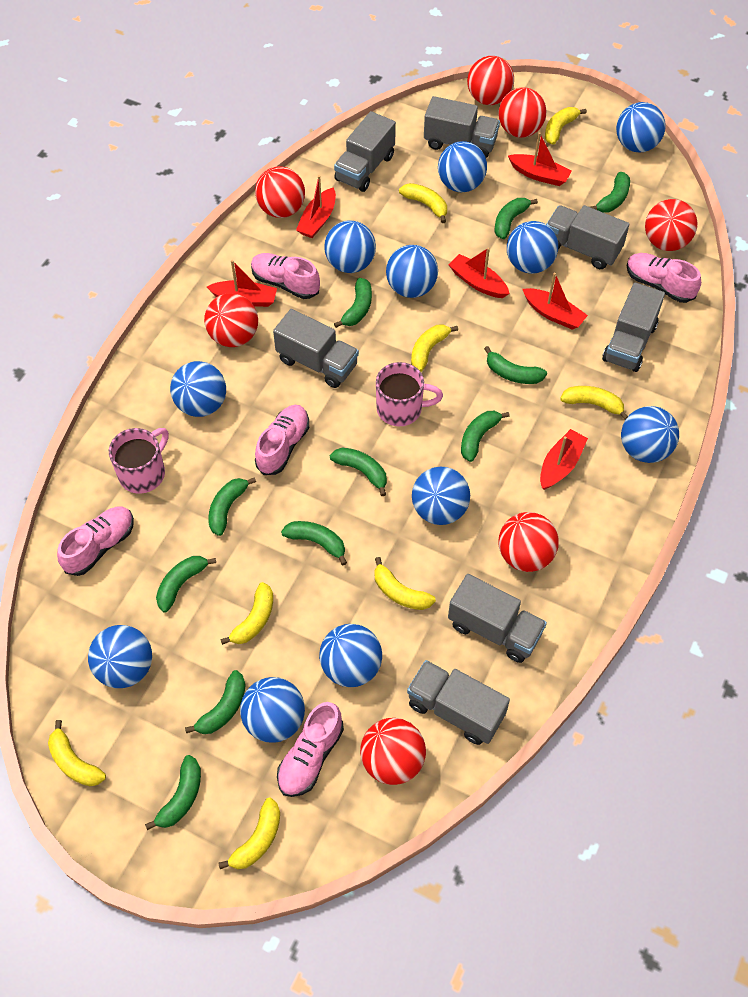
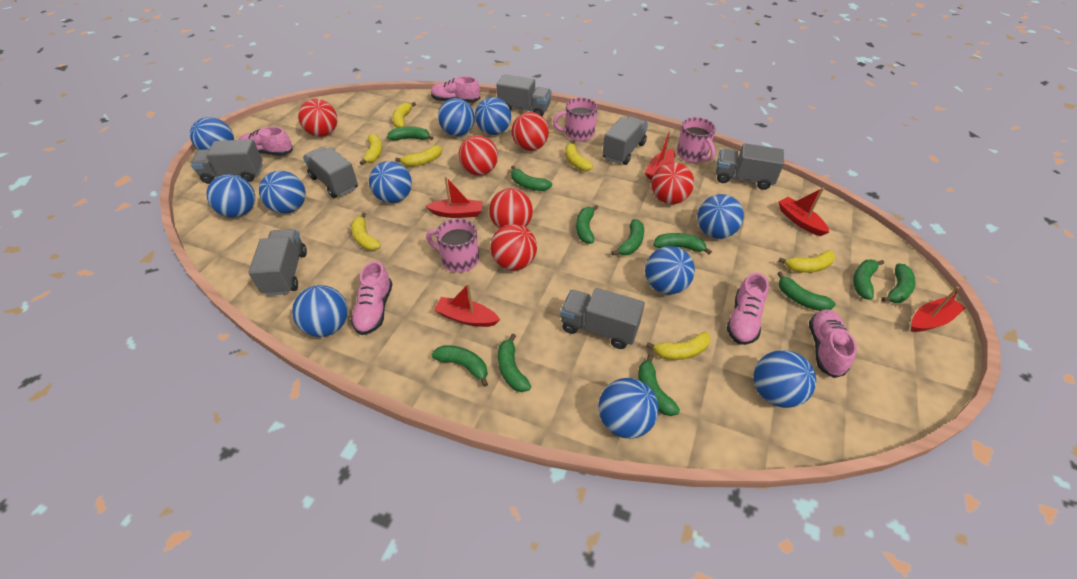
pink mug: 2 -> 3
red ball: 7 -> 6
red boat: 6 -> 5
yellow banana: 8 -> 7

